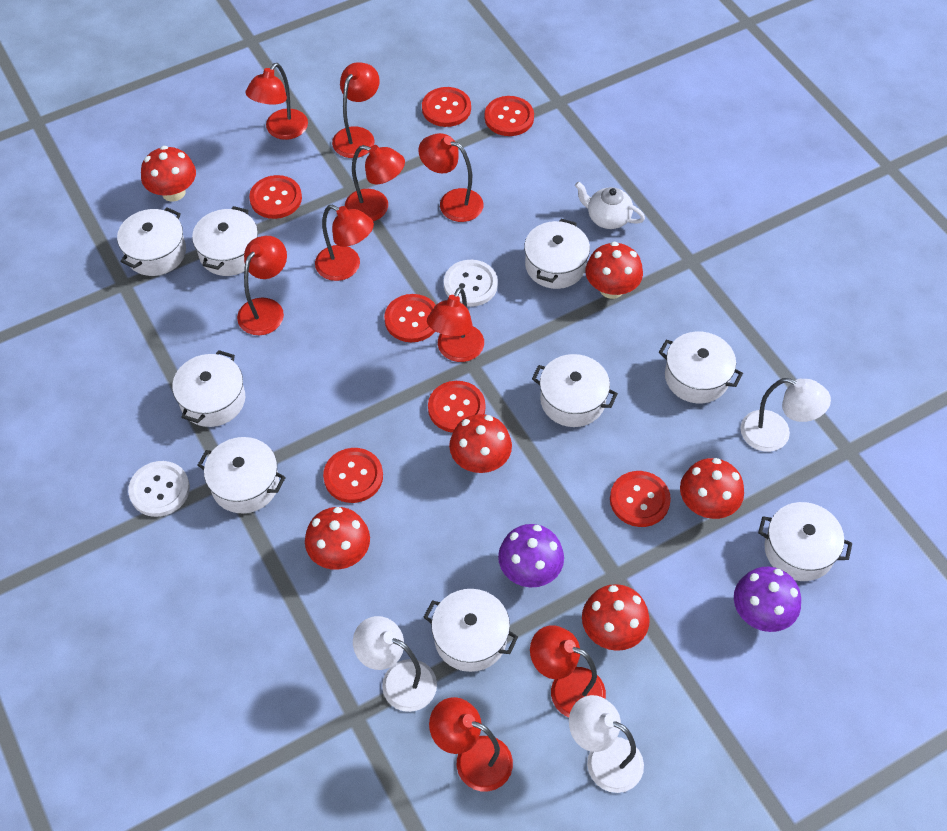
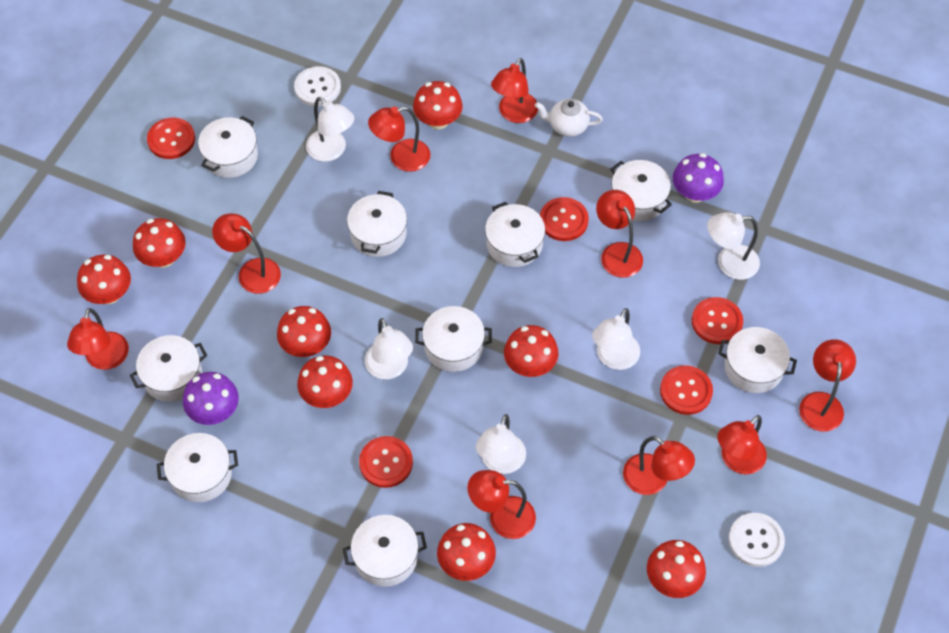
red button: 7 -> 5
red mushroom: 6 -> 8
white lamp: 3 -> 5

